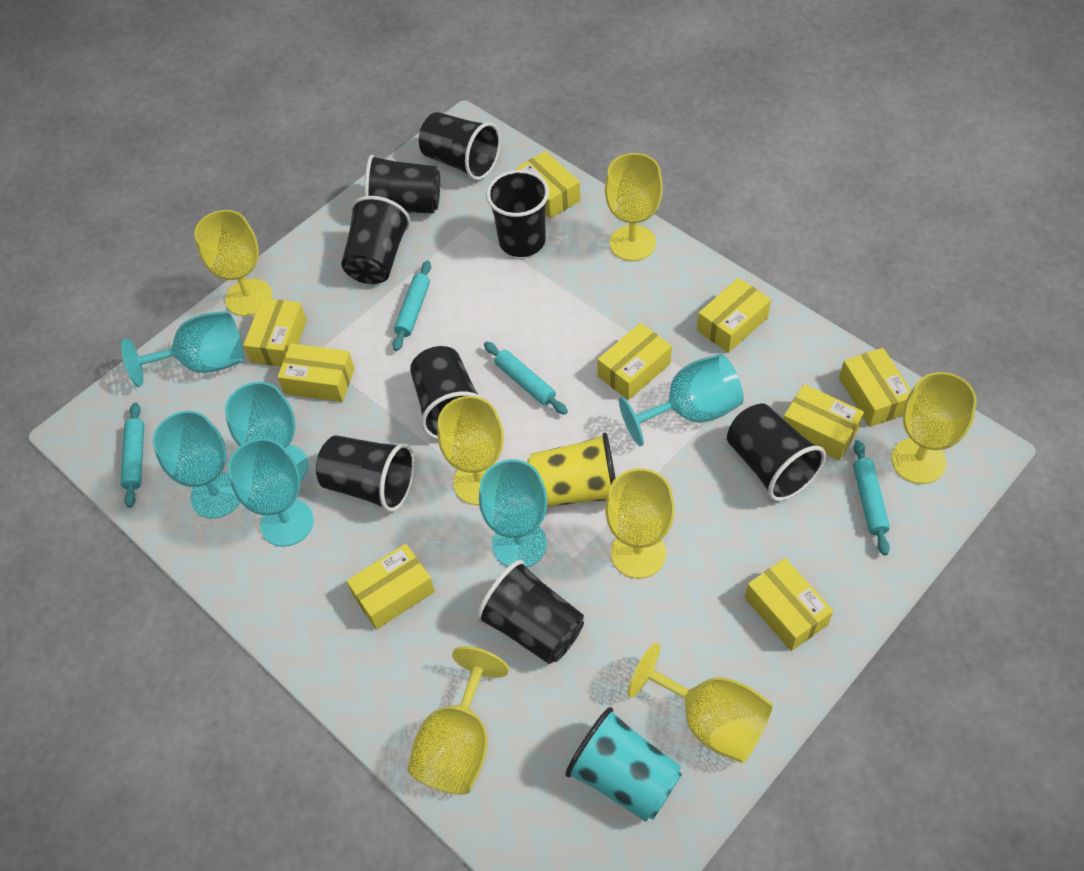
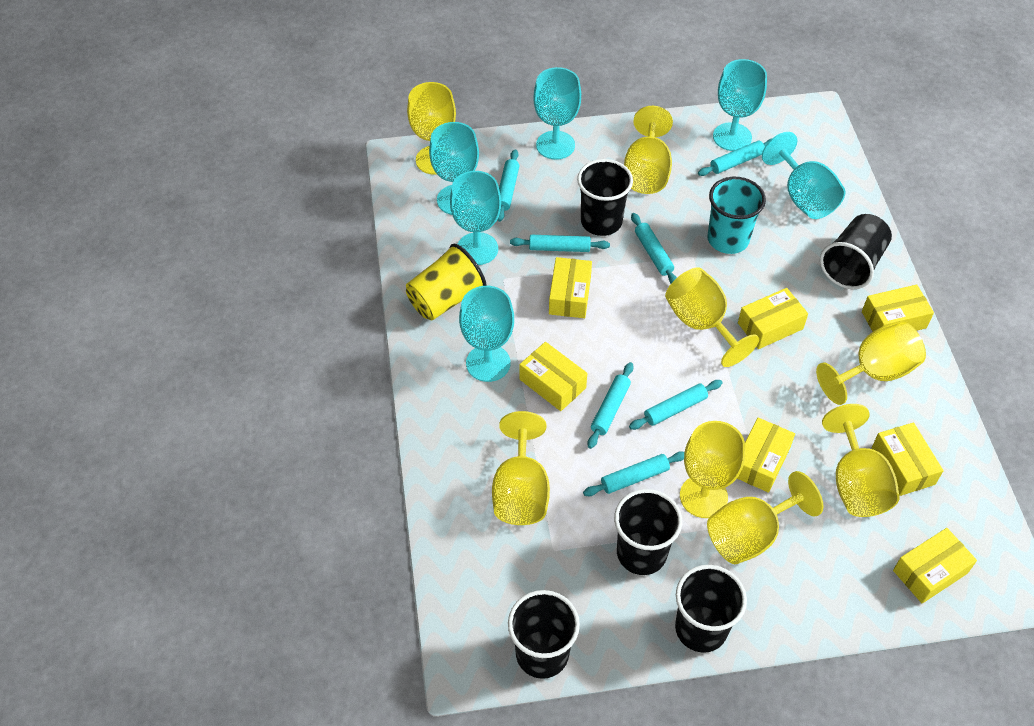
black cup: 8 -> 5
turquoise rolling pin: 4 -> 7
yellow box: 9 -> 7
yellow goblet: 7 -> 8

